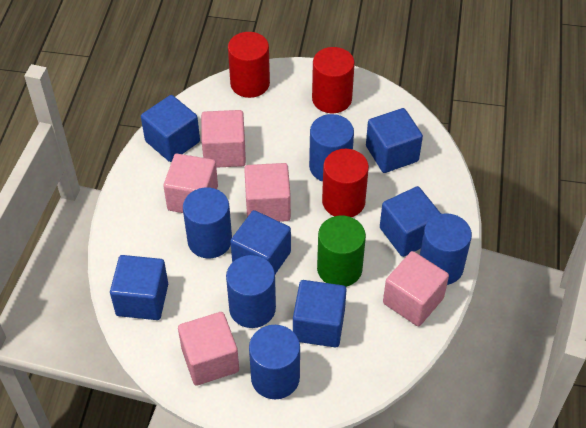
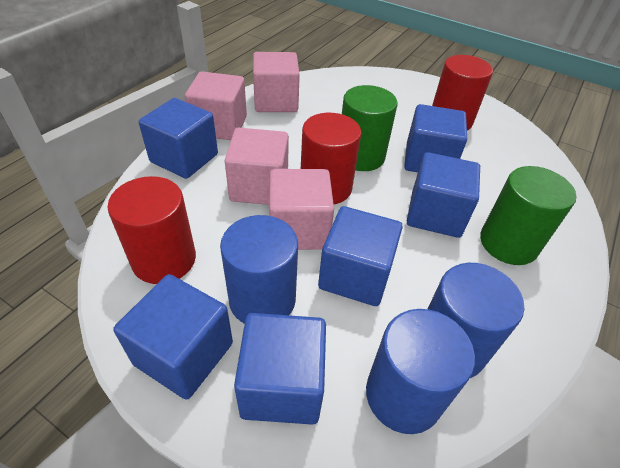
blue cylinder: 5 -> 3
green cylinder: 1 -> 2
pink cube: 5 -> 4

